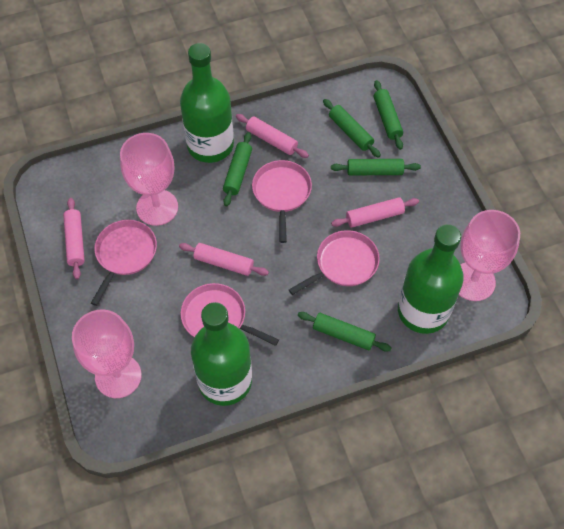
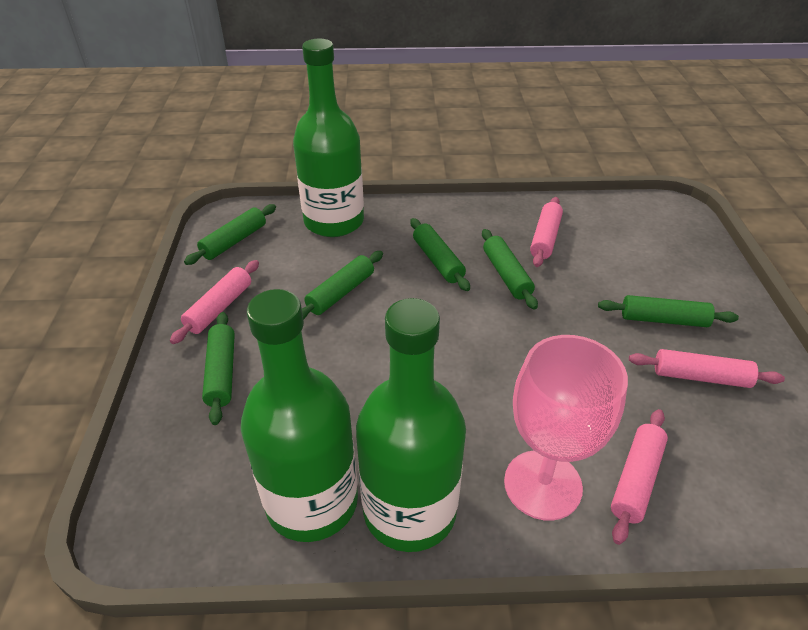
green rolling pin: 5 -> 6
pink goblet: 3 -> 1
pink pan: 4 -> 0

